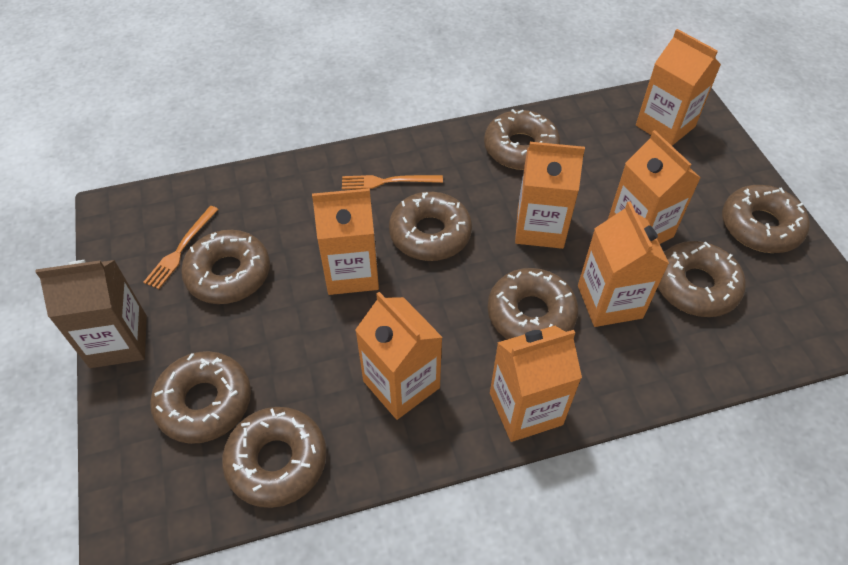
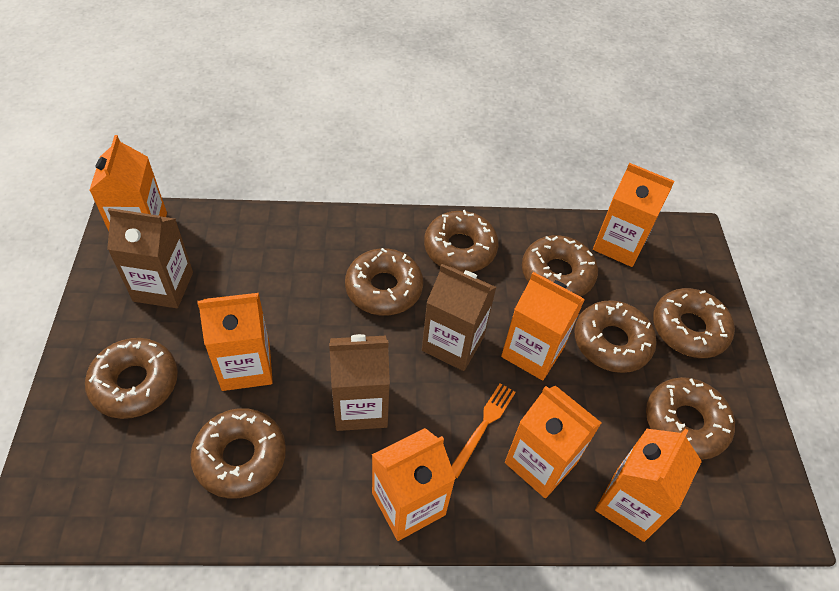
brown carton: 1 -> 3
orange fork: 2 -> 1

